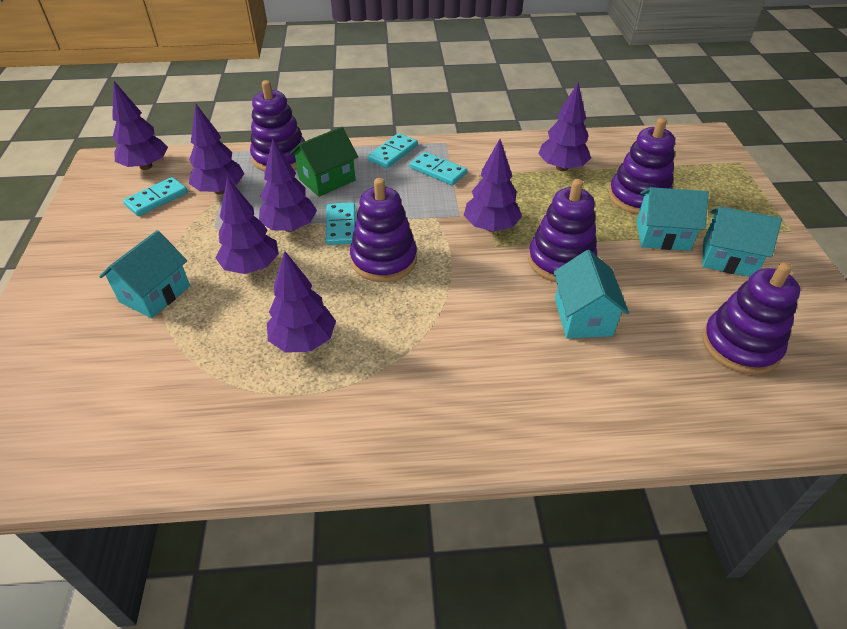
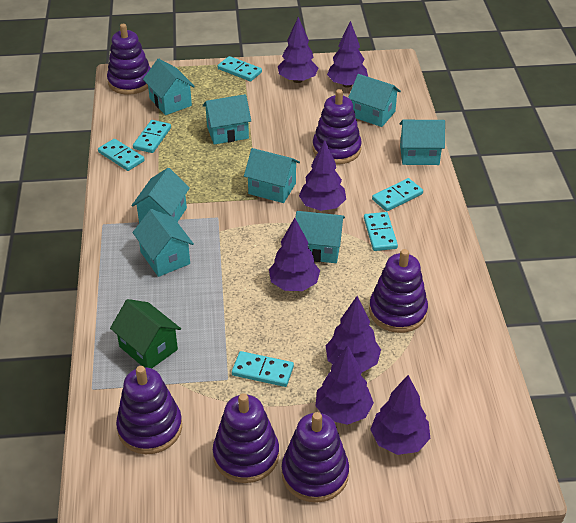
purple stacking toy: 5 -> 6
turquoise domino: 4 -> 6
turquoise house: 4 -> 8

